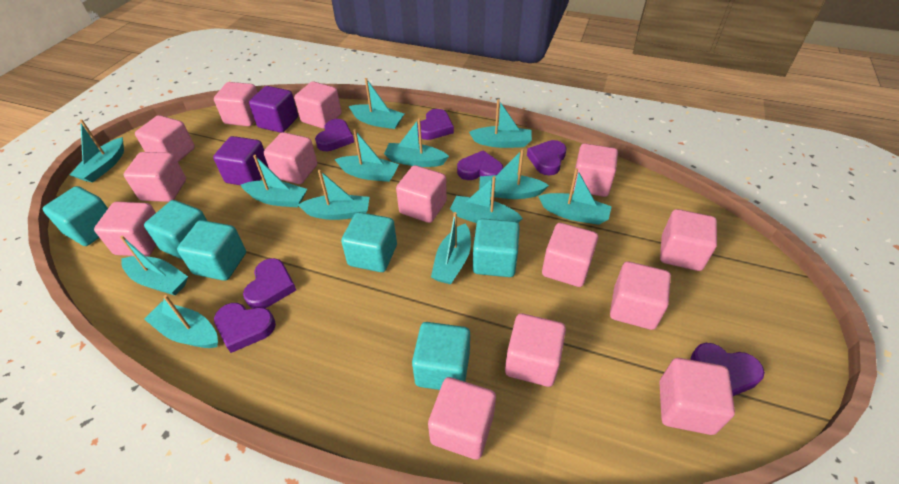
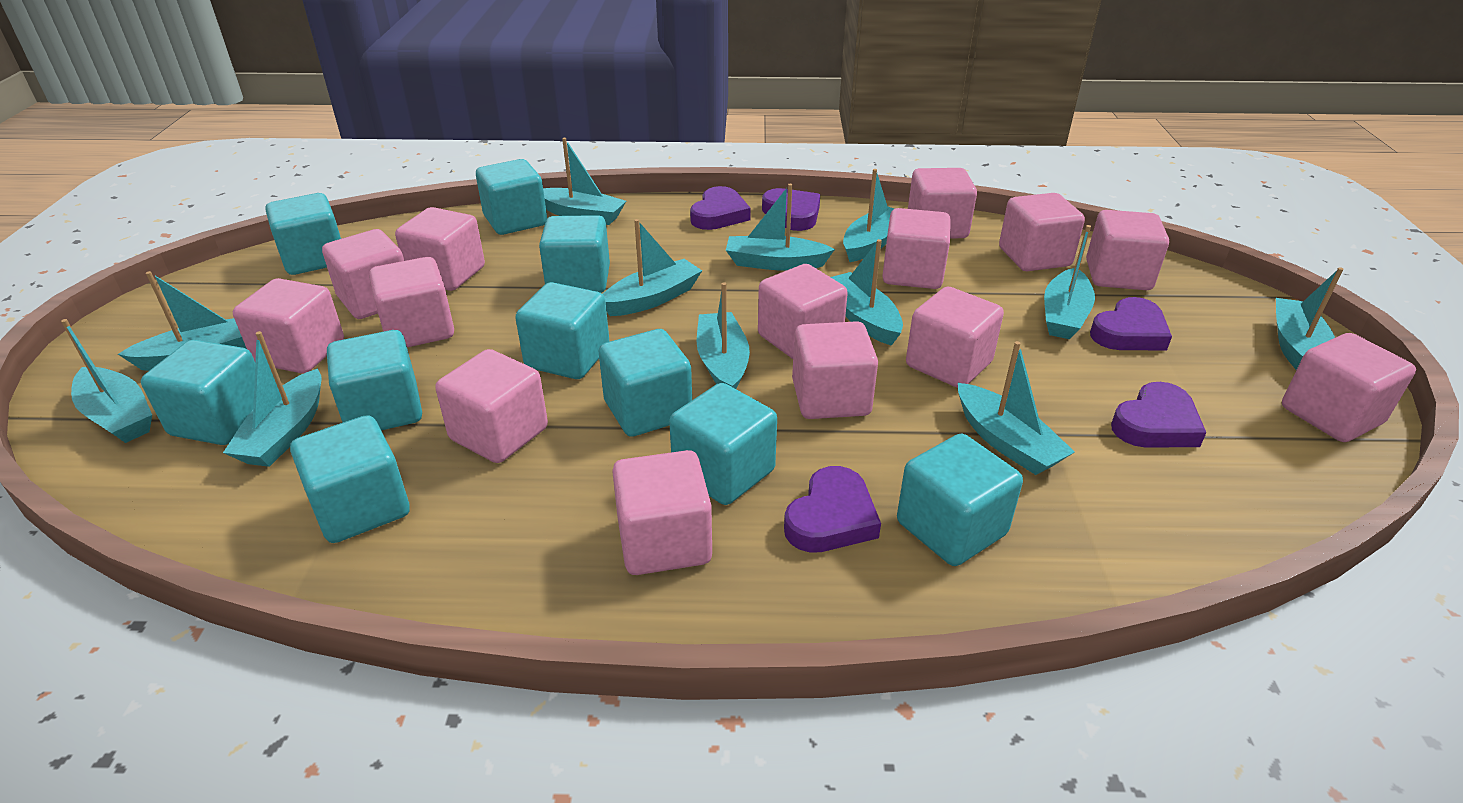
purple cube: 2 -> 0
purple heart: 7 -> 5
turquoise boat: 13 -> 12
turquoise cube: 6 -> 10

